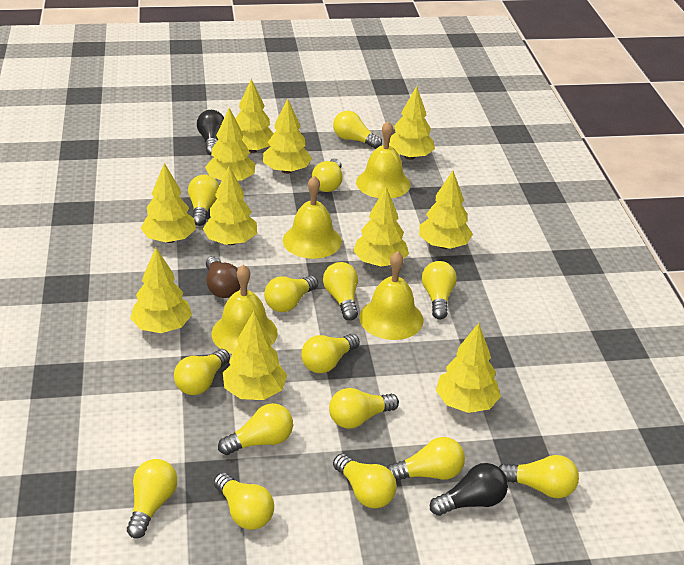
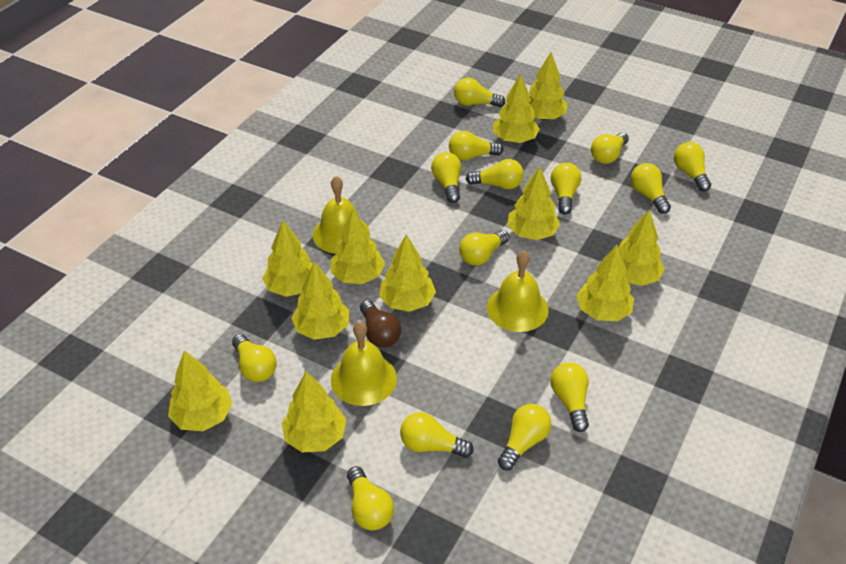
black light bulb: 2 -> 0
yellow bell: 4 -> 3
yellow light bulb: 15 -> 14

